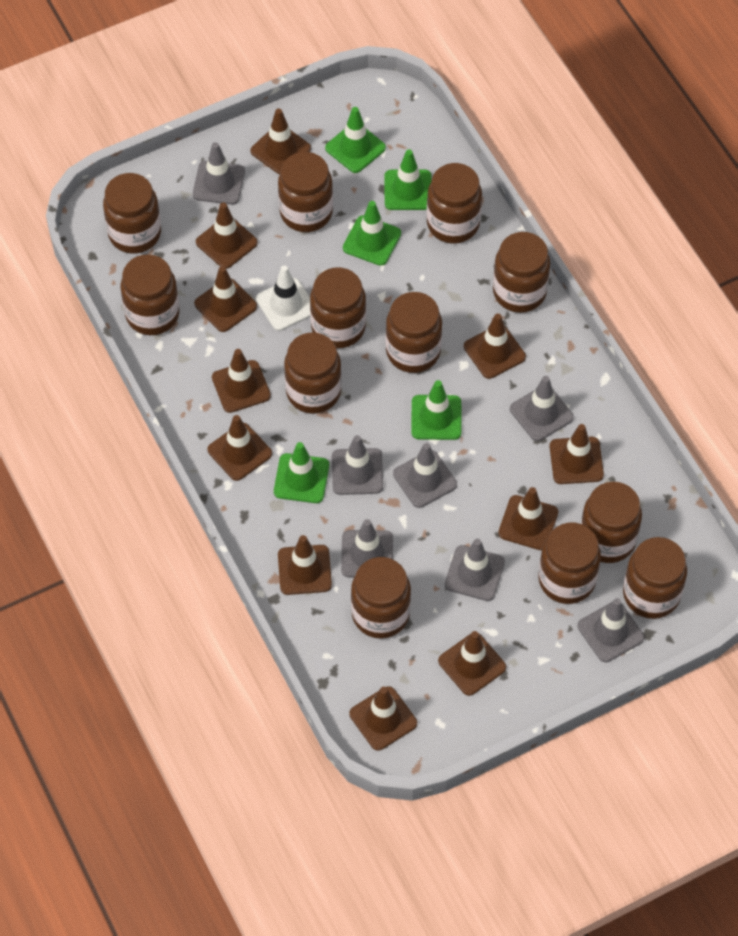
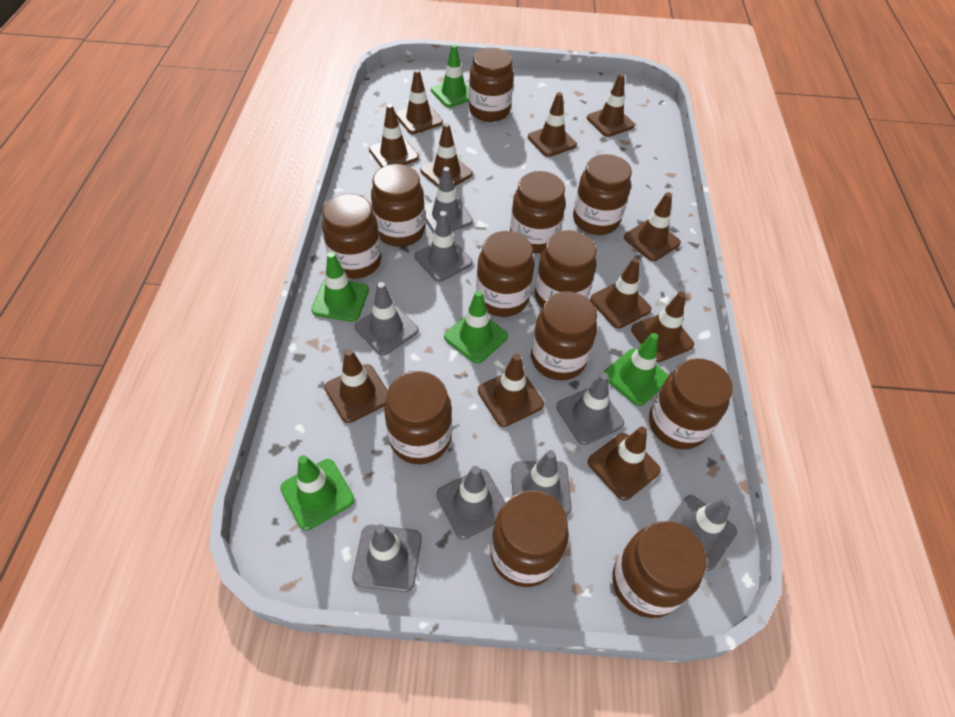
grey traffic cone: 7 -> 8
white traffic cone: 1 -> 0

